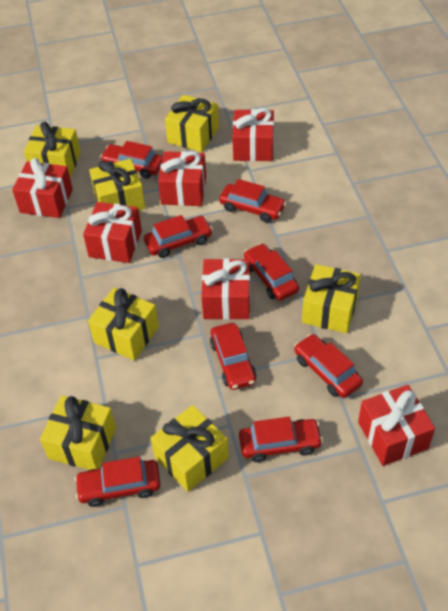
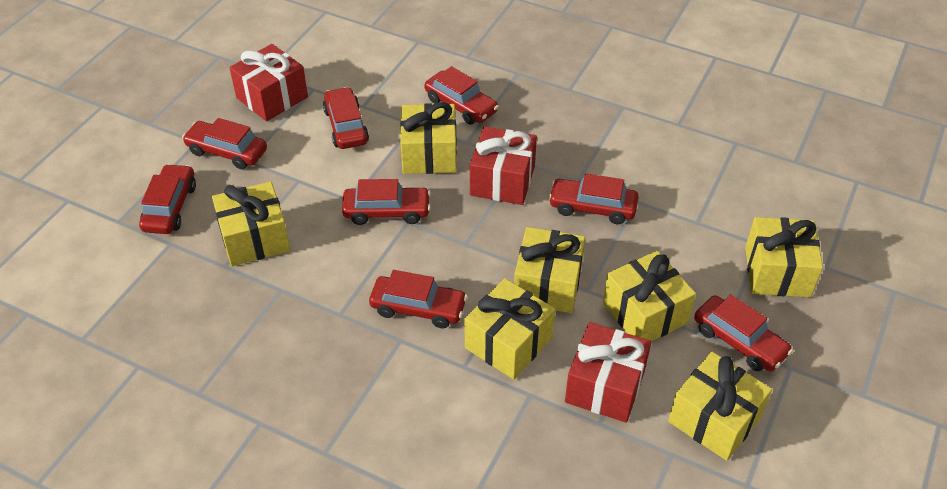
red gift: 6 -> 3

